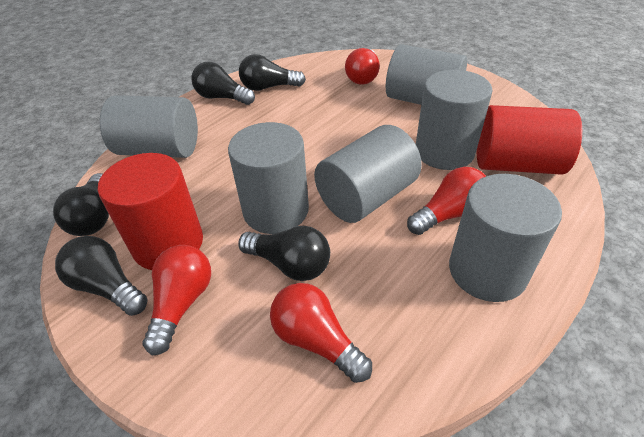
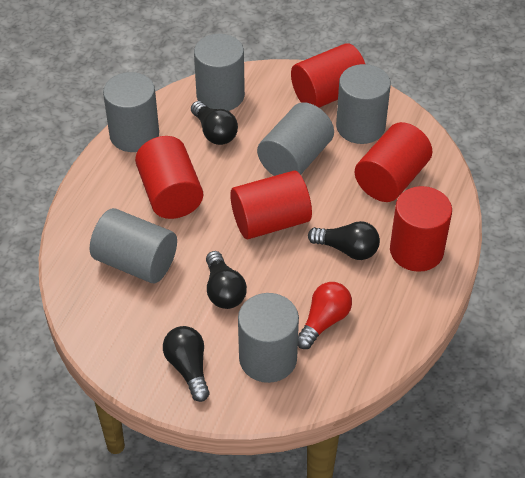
black light bulb: 5 -> 4
red cylinder: 2 -> 5
red light bulb: 4 -> 1

